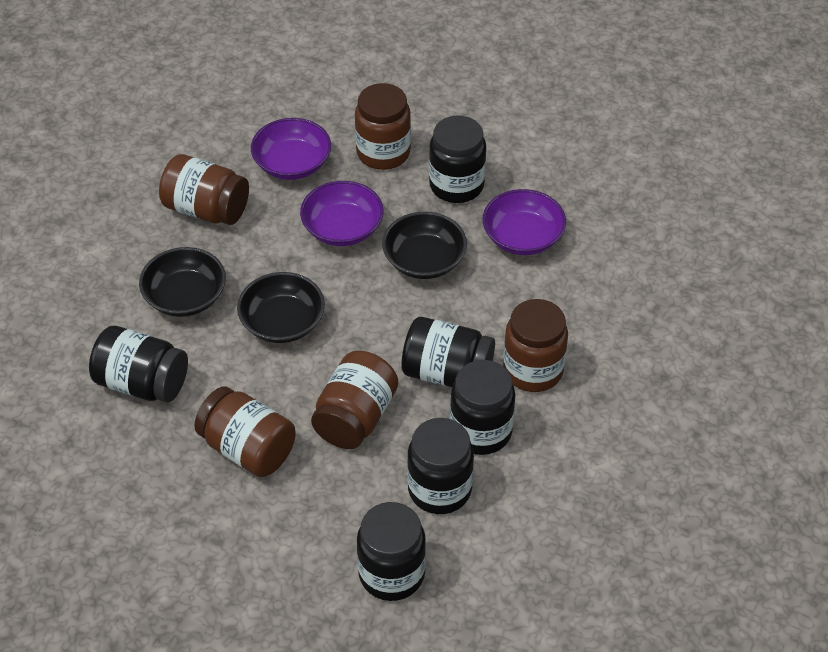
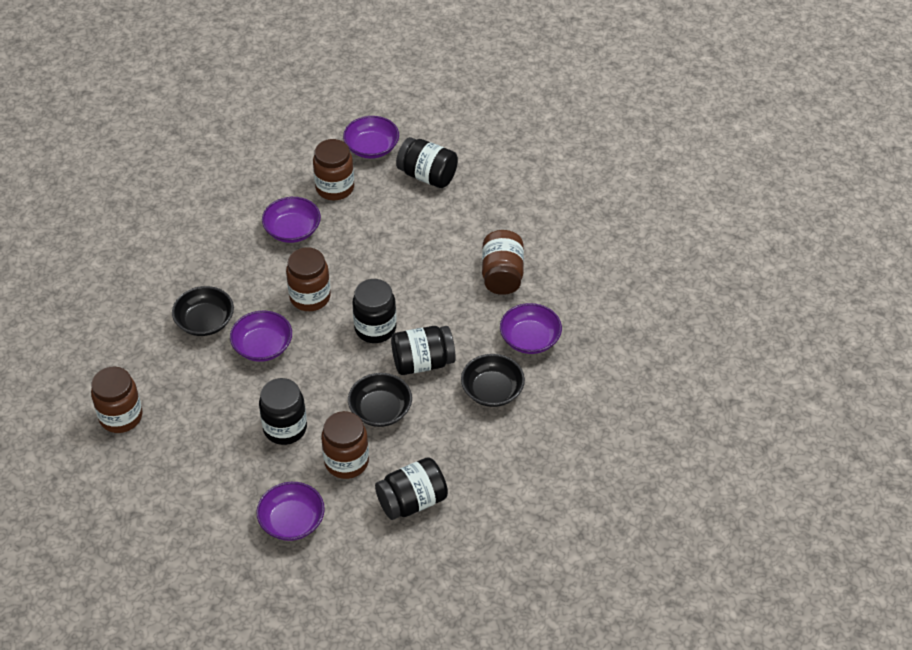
black jar: 6 -> 5
purple bowl: 3 -> 5

